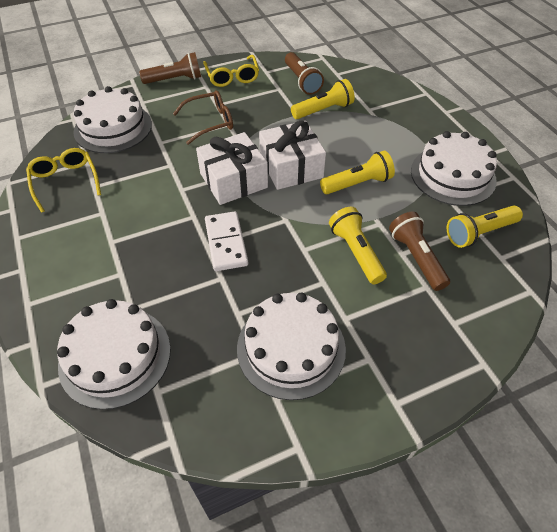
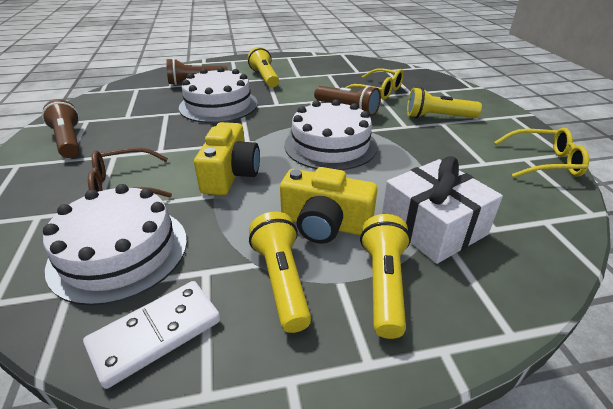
white cake: 4 -> 3
white gift: 2 -> 1
yellow camera: 0 -> 2

